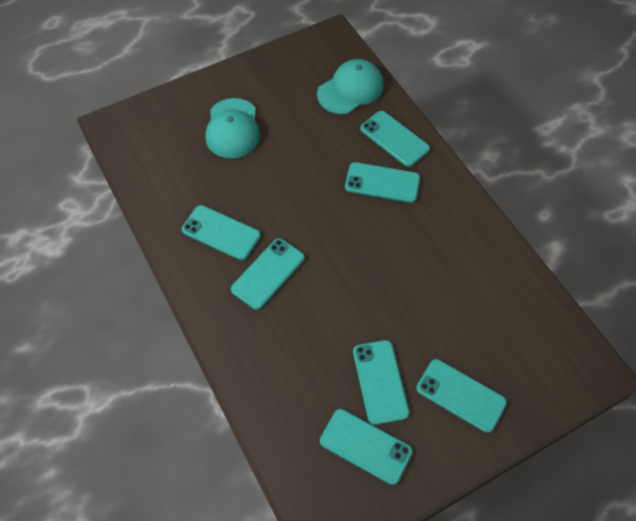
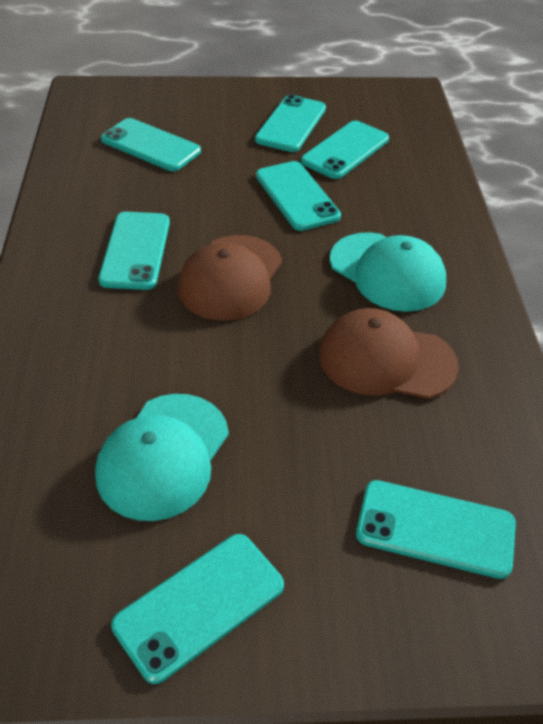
brown cap: 0 -> 2

